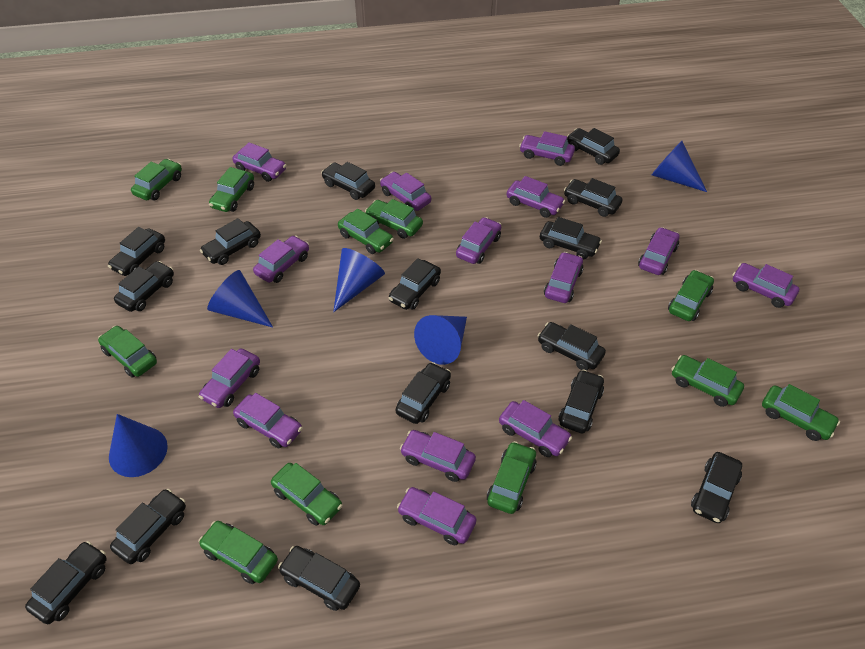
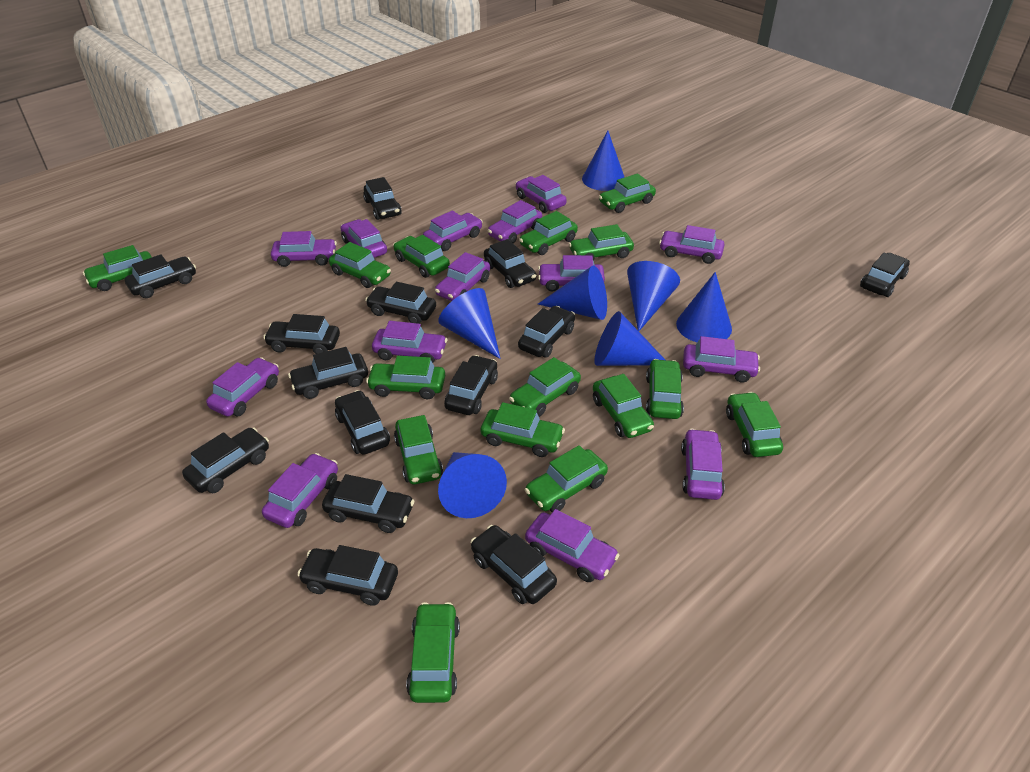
black car: 15 -> 14
blue cone: 5 -> 7
green car: 11 -> 15

